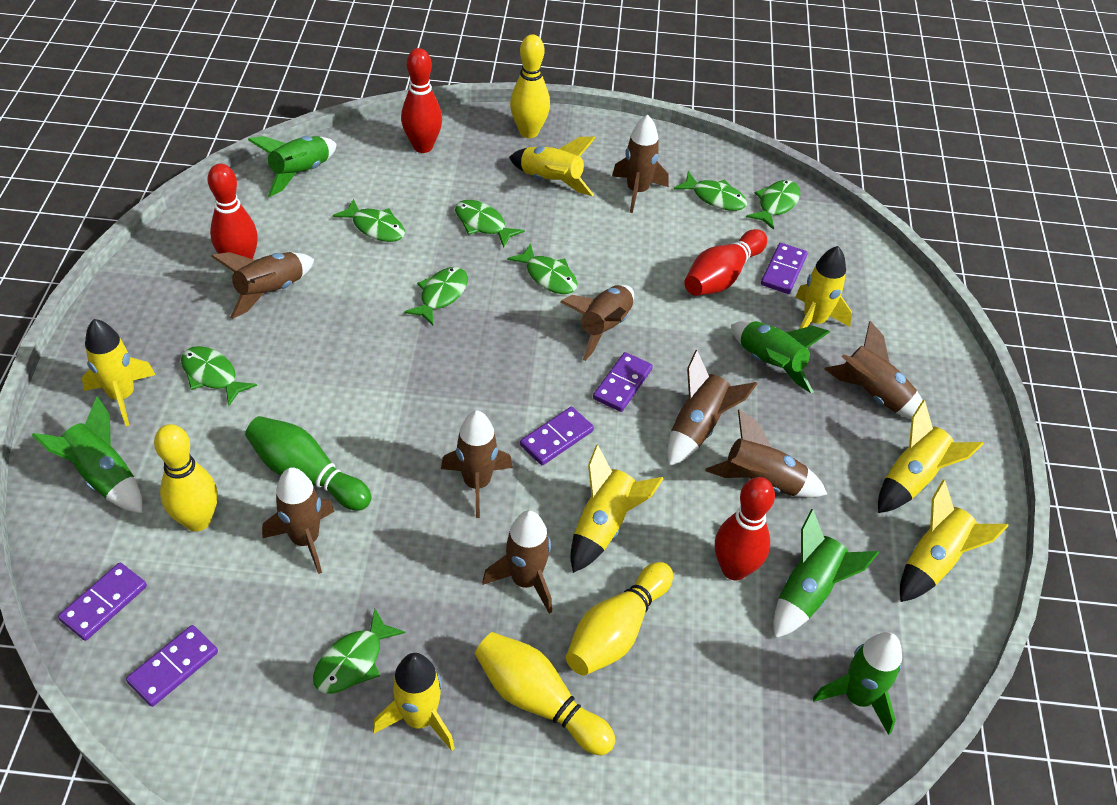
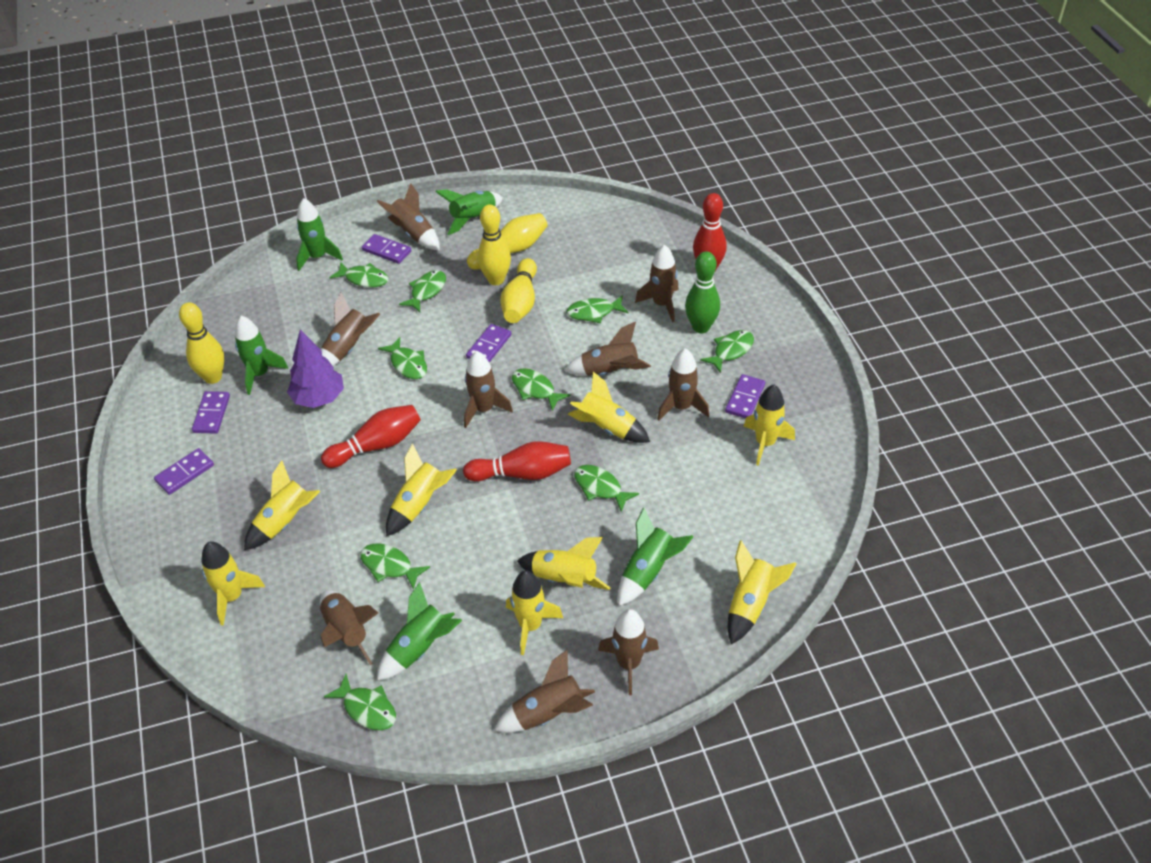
green fish: 8 -> 9
purple tree: 0 -> 1
red bowling pin: 4 -> 3
yellow rocket: 7 -> 8

